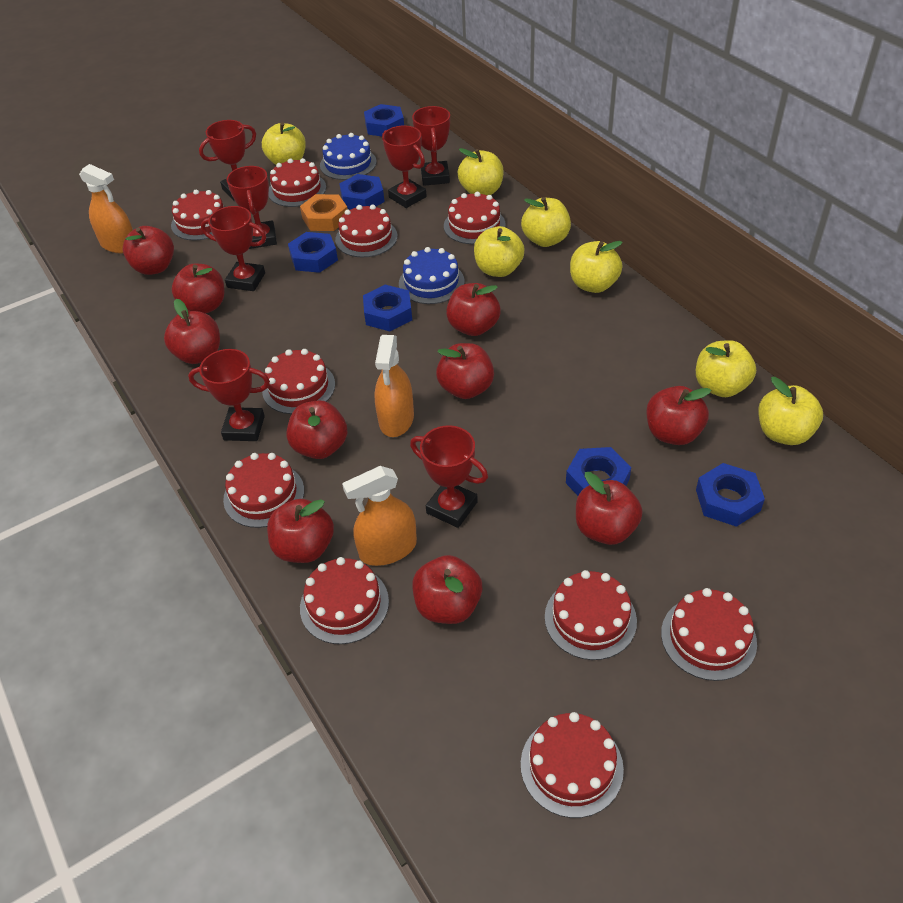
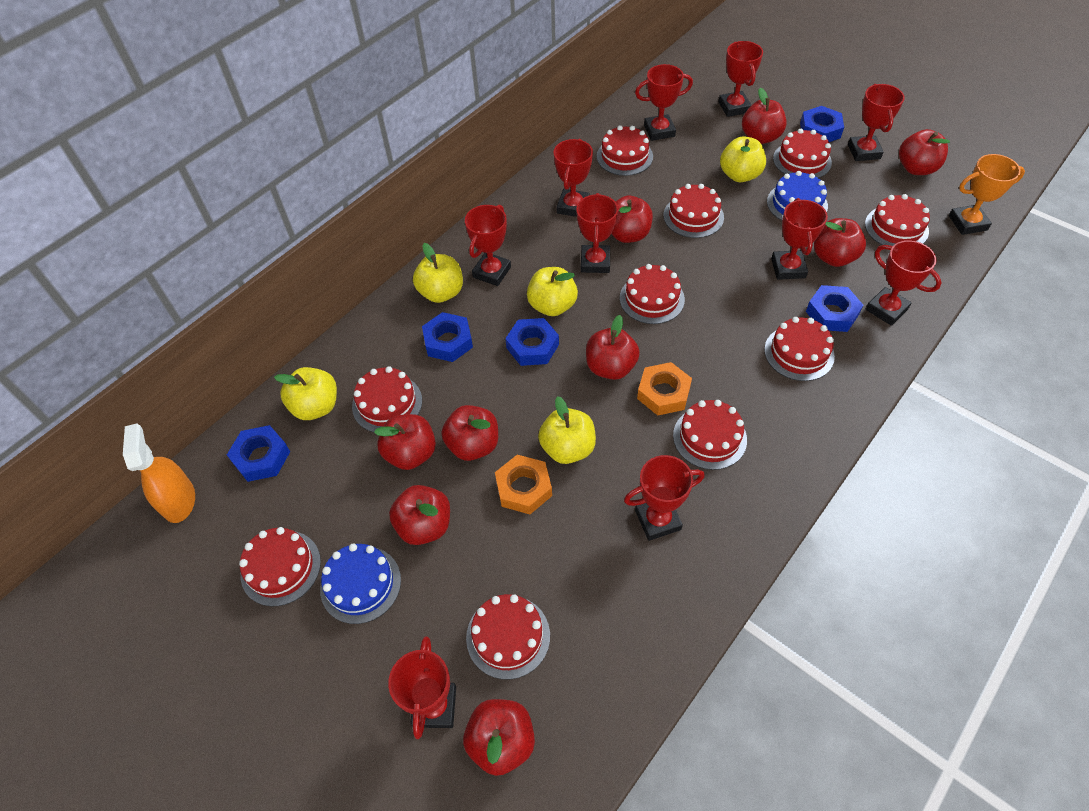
blue nut: 6 -> 5
orange nut: 1 -> 2
orange spray bottle: 3 -> 1
orange trophy: 0 -> 1
red apple: 10 -> 9
red trophy: 7 -> 10
yellow apple: 7 -> 5

